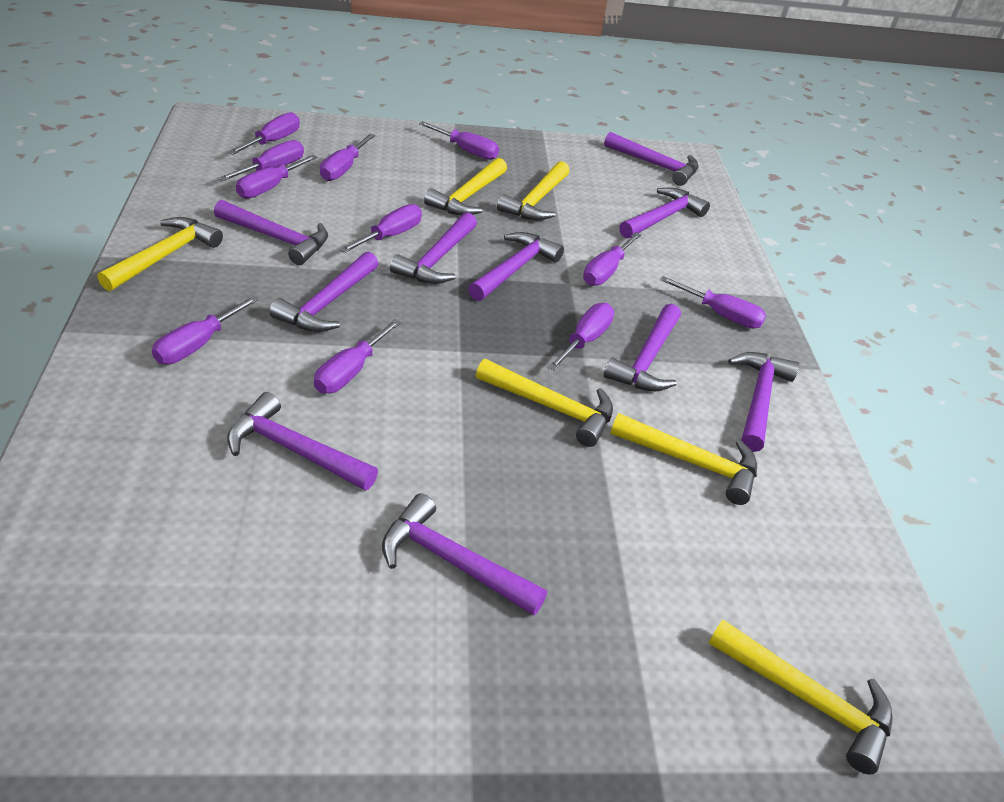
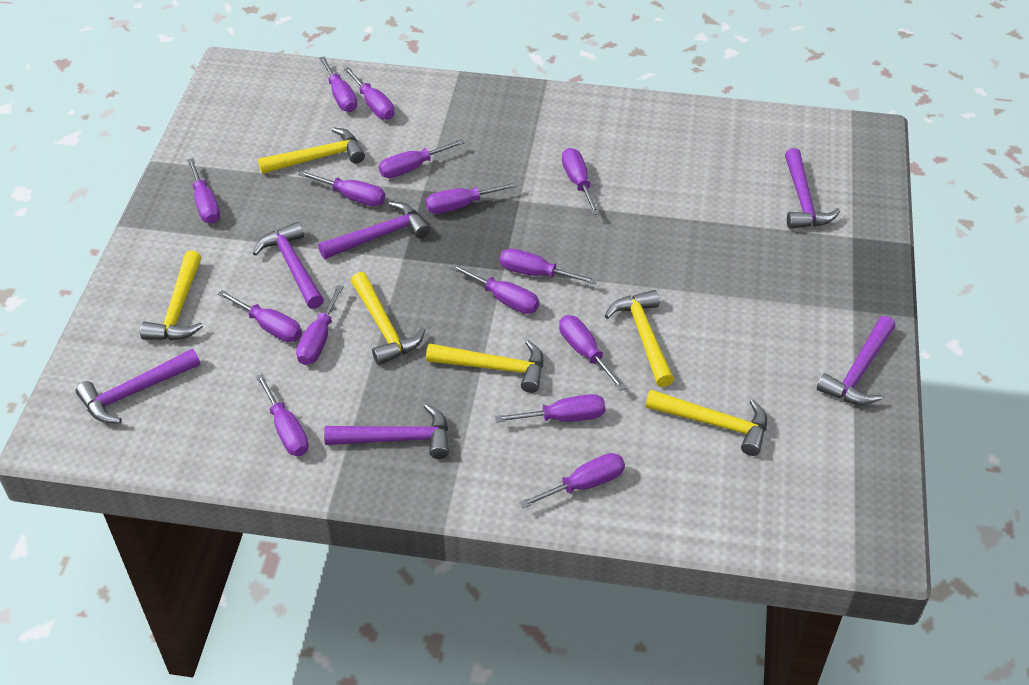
purple hammer: 10 -> 6
purple screwdriver: 11 -> 15

